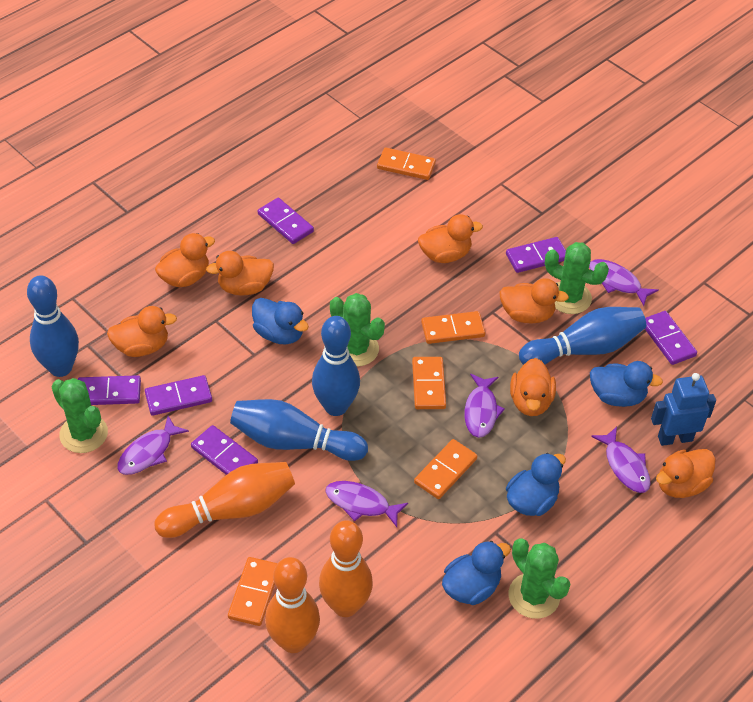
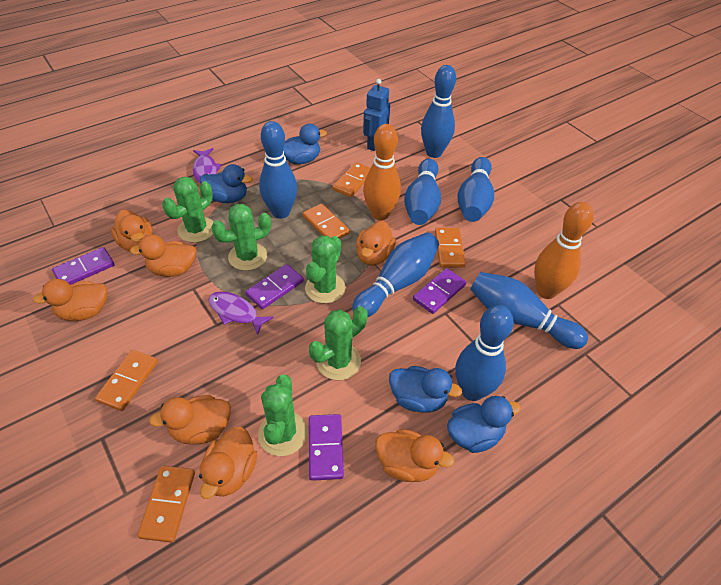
blue bowling pin: 4 -> 7
green cactus: 4 -> 5
orange bowling pin: 3 -> 2
purple domino: 6 -> 4
purple fish: 5 -> 2

